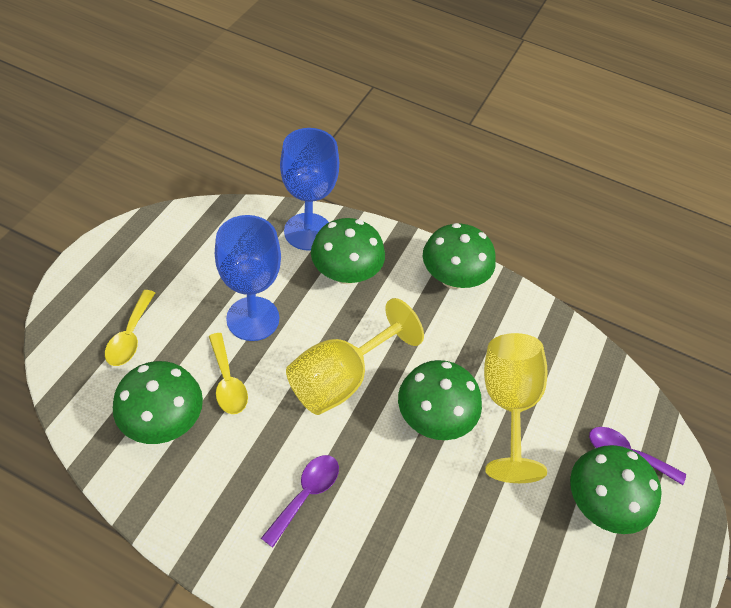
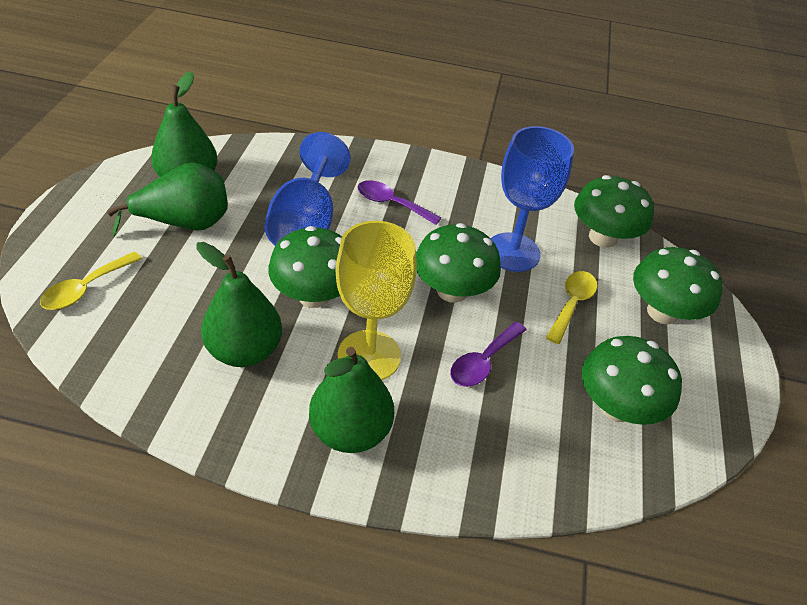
green pear: 0 -> 4
yellow goblet: 2 -> 1

